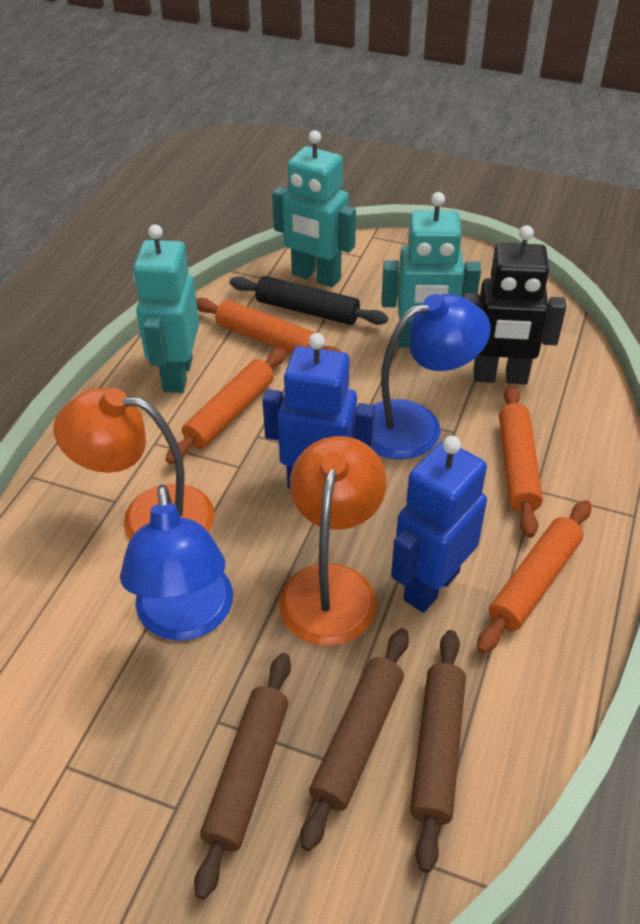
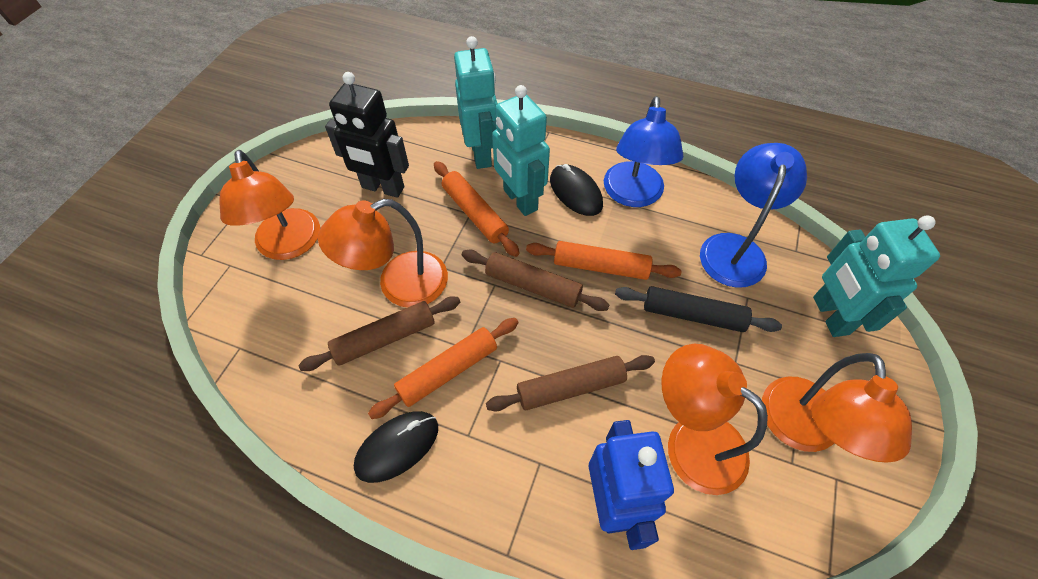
black mouse: 0 -> 2
blue robot: 2 -> 1
orange lamp: 2 -> 4
orange rolling pin: 4 -> 3

